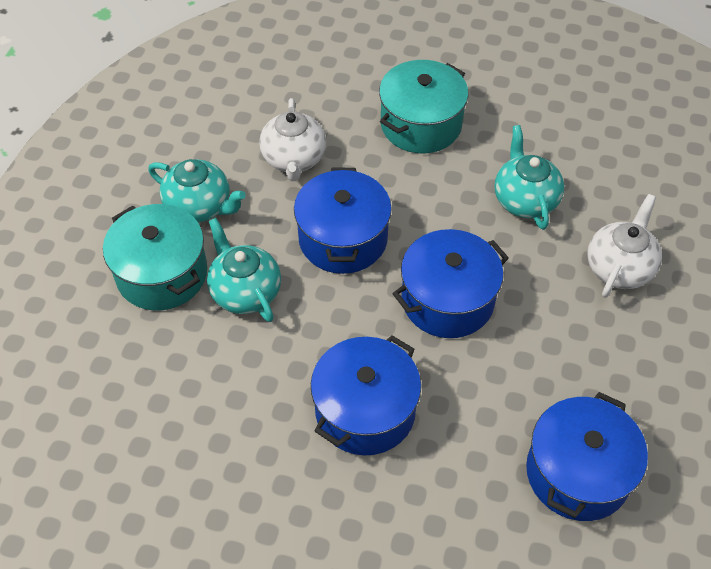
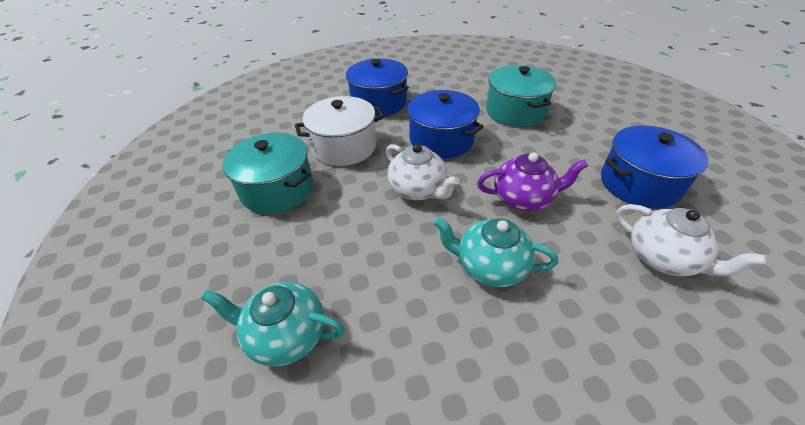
blue pot: 4 -> 3
purple teapot: 0 -> 1
turquoise teapot: 3 -> 2
white pot: 0 -> 1

